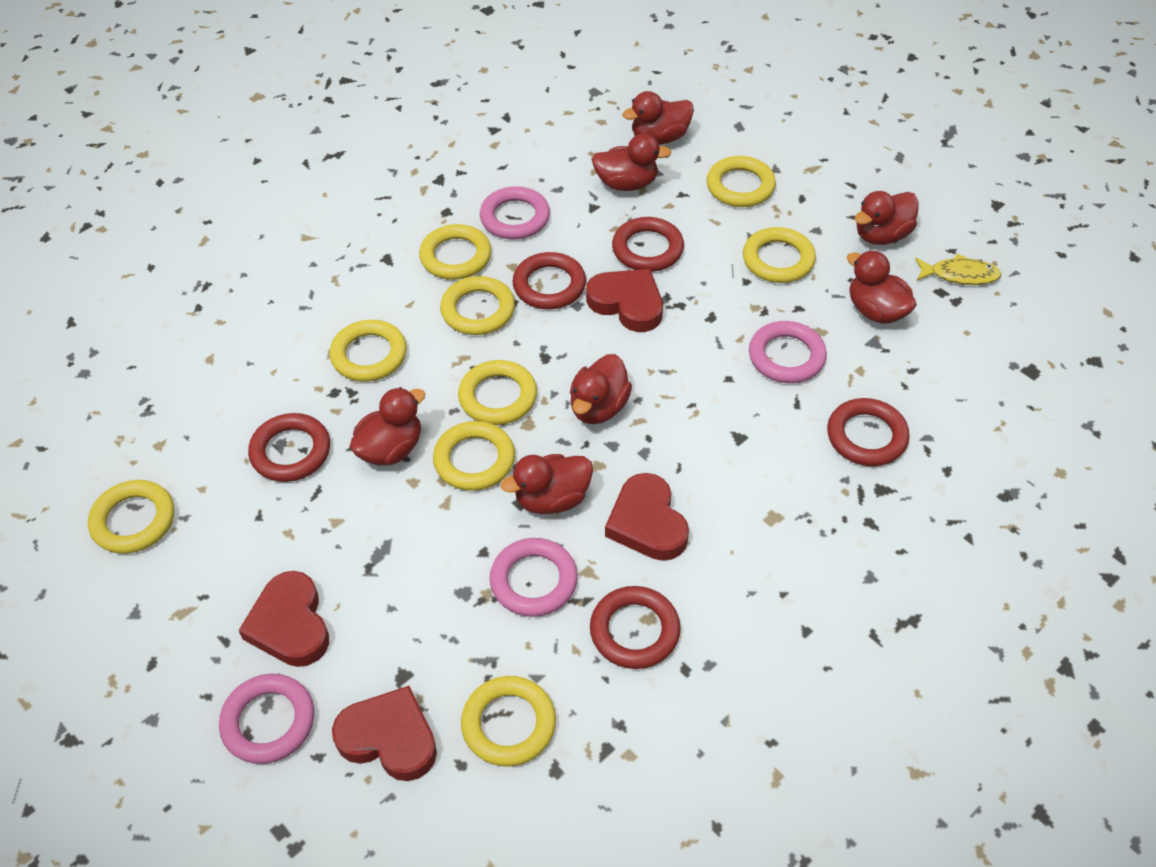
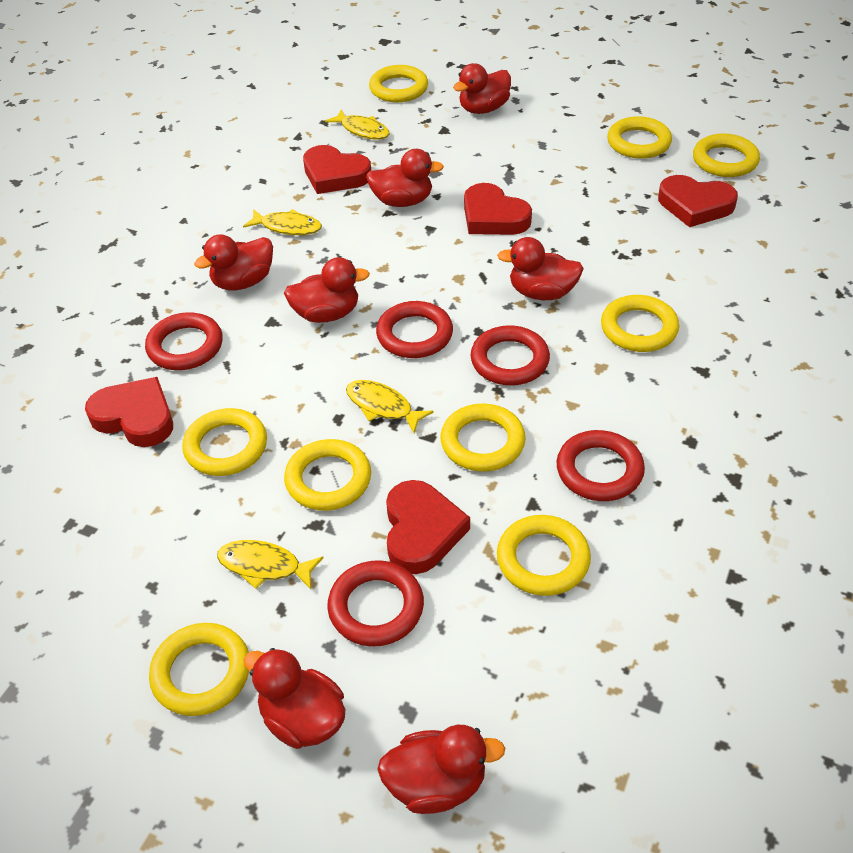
pink ring: 4 -> 0
red heart: 4 -> 5
yellow fish: 1 -> 4

